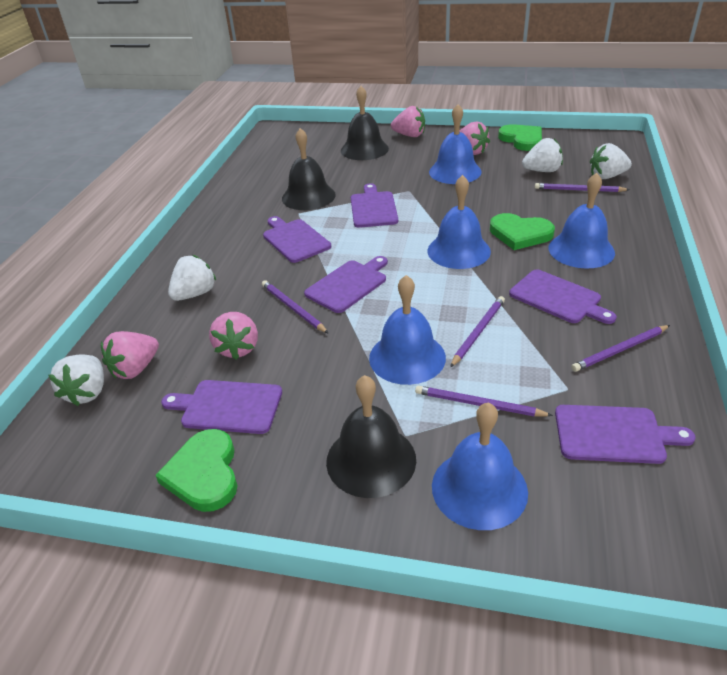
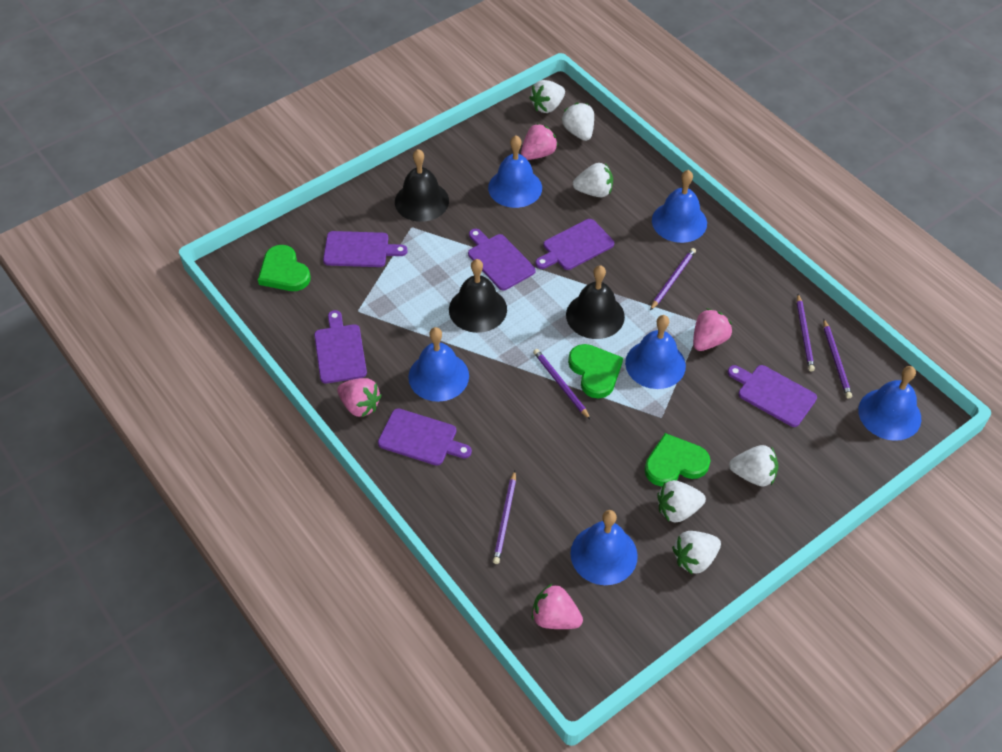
blue bell: 5 -> 6
white strawberry: 4 -> 6

